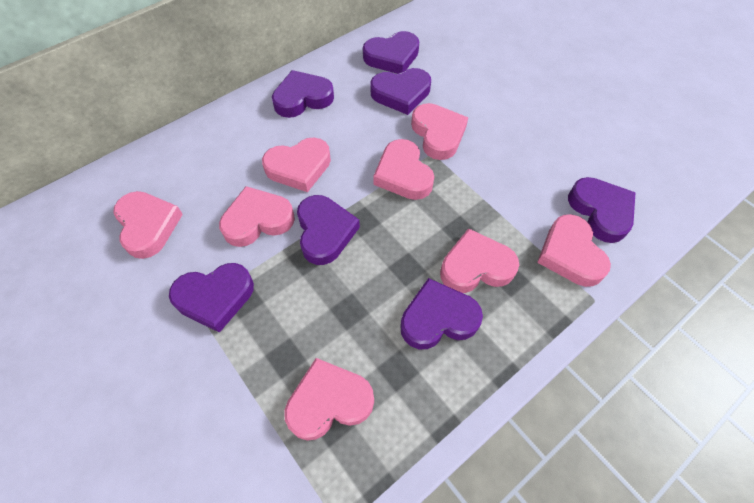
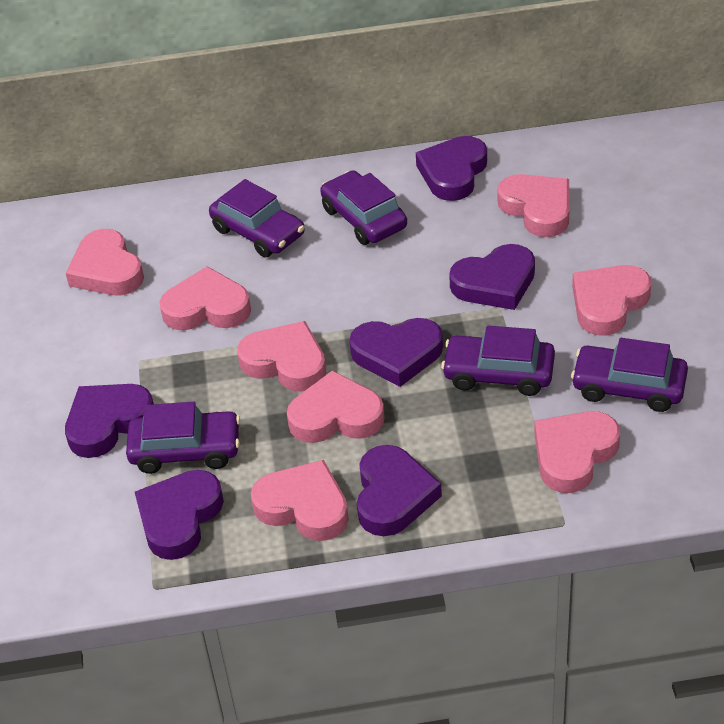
purple car: 0 -> 5
purple heart: 7 -> 6

